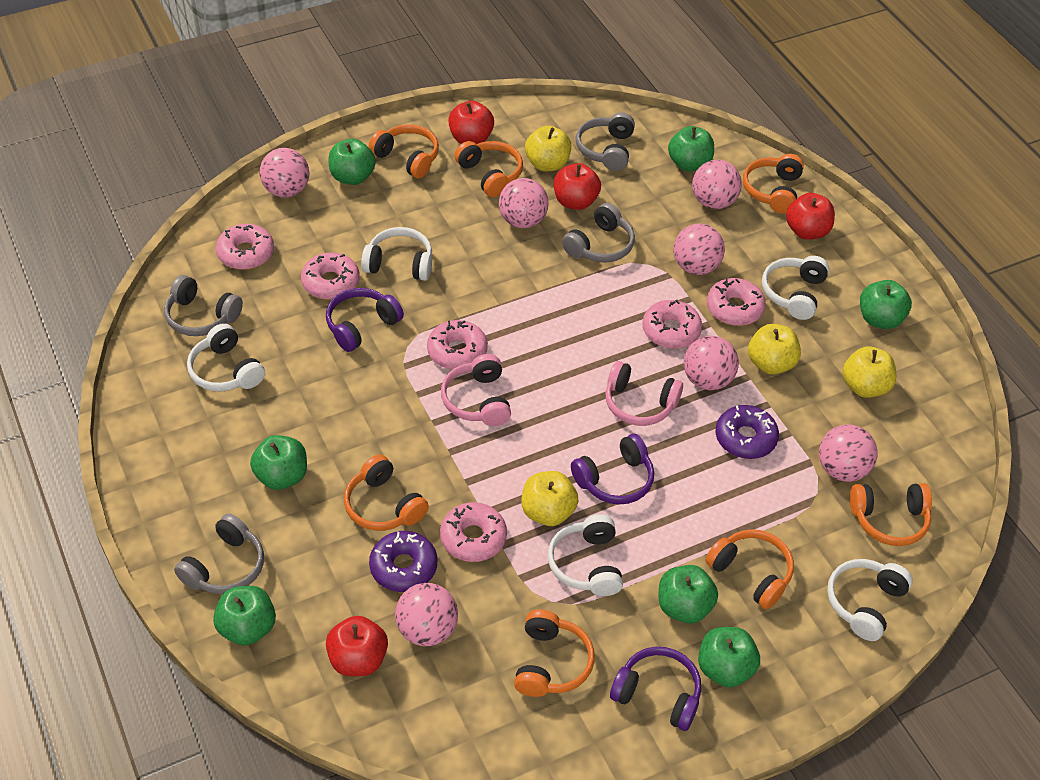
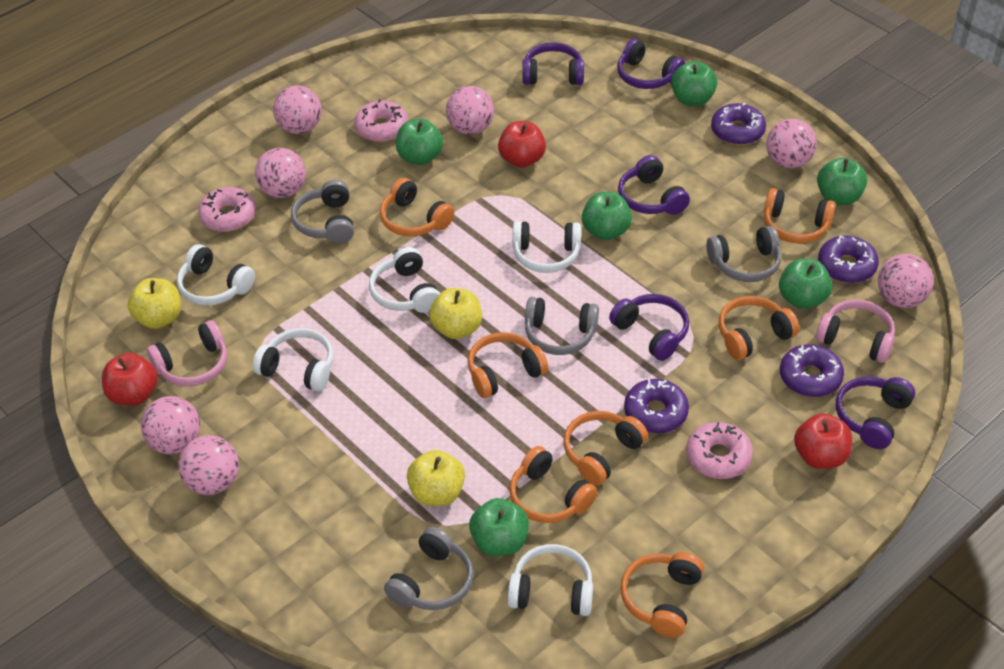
green apple: 7 -> 6
pink donut: 6 -> 3
purple donut: 2 -> 4
purple headphones: 3 -> 5
red apple: 4 -> 3
yellow apple: 4 -> 3

